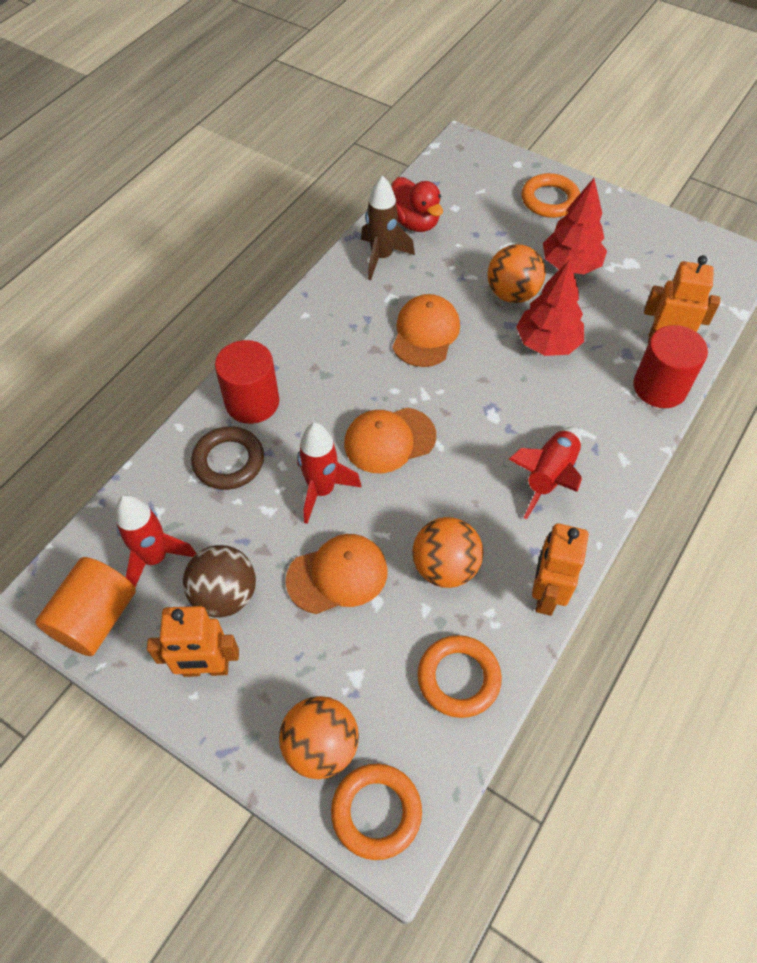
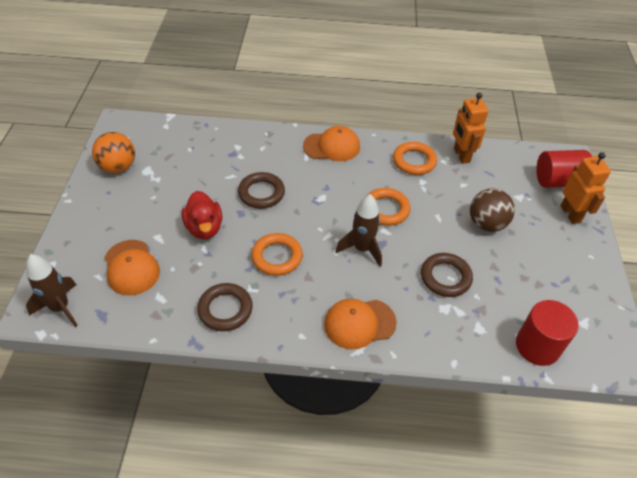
brown ring: 1 -> 3
brown rocket: 1 -> 2
orange ball: 3 -> 1
orange cylinder: 1 -> 0
orange robot: 3 -> 2
red rocket: 3 -> 0
red tree: 2 -> 0

